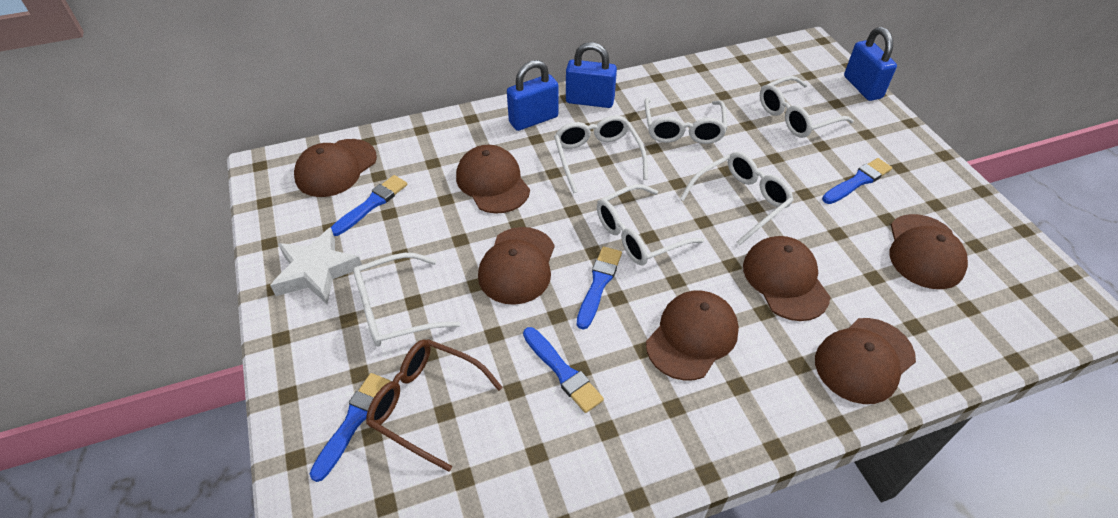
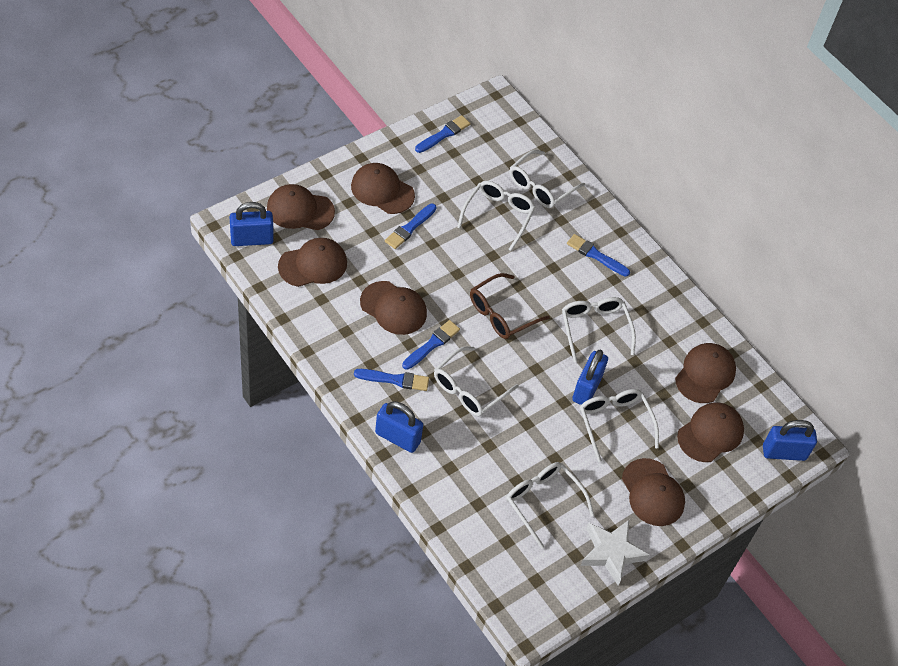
blue padlock: 3 -> 4

